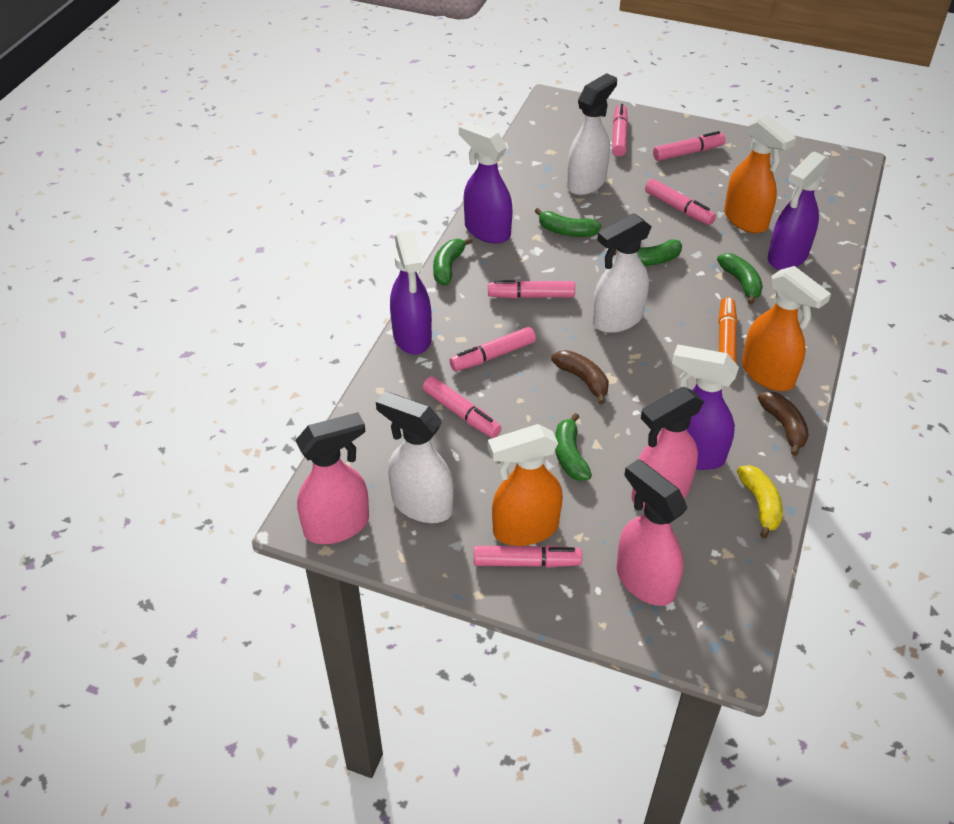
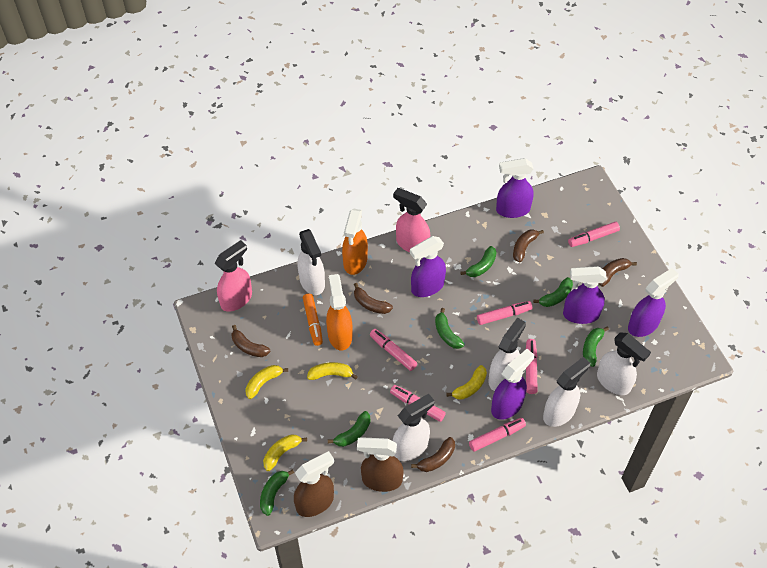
brown banana: 2 -> 5
brown spray bottle: 0 -> 2
green banana: 5 -> 6
orange spray bottle: 3 -> 2
pink marker: 7 -> 6
pink spray bottle: 3 -> 2
purple spray bottle: 4 -> 5
white spray bottle: 3 -> 5
yellow banana: 1 -> 4

